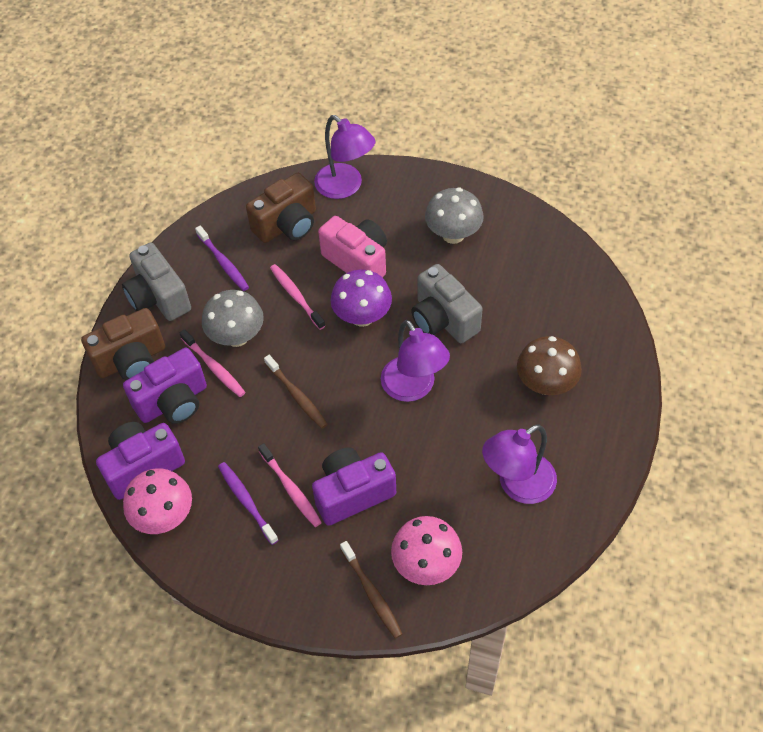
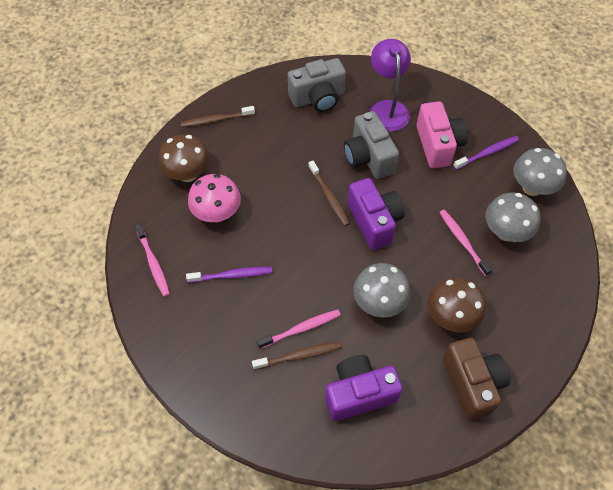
brown camera: 2 -> 1
brown mushroom: 1 -> 2
brown toothbrush: 2 -> 3
grey mushroom: 2 -> 3
pink mushroom: 2 -> 1
purple camera: 3 -> 2
purple lamp: 3 -> 1
purple mushroom: 1 -> 0

